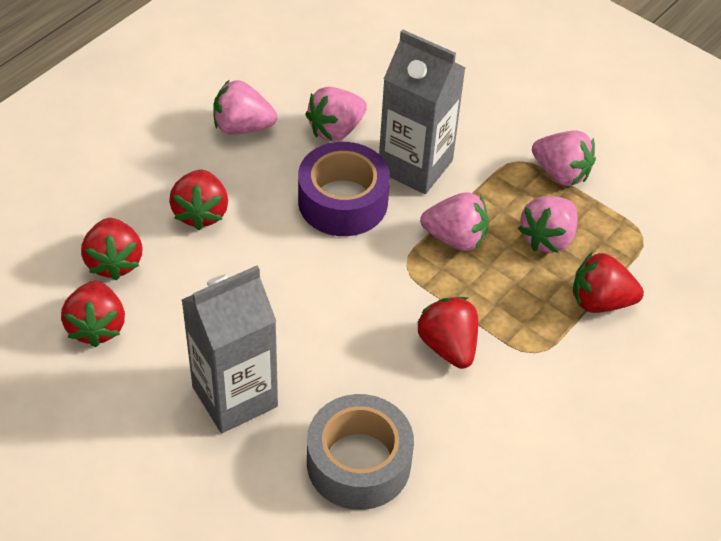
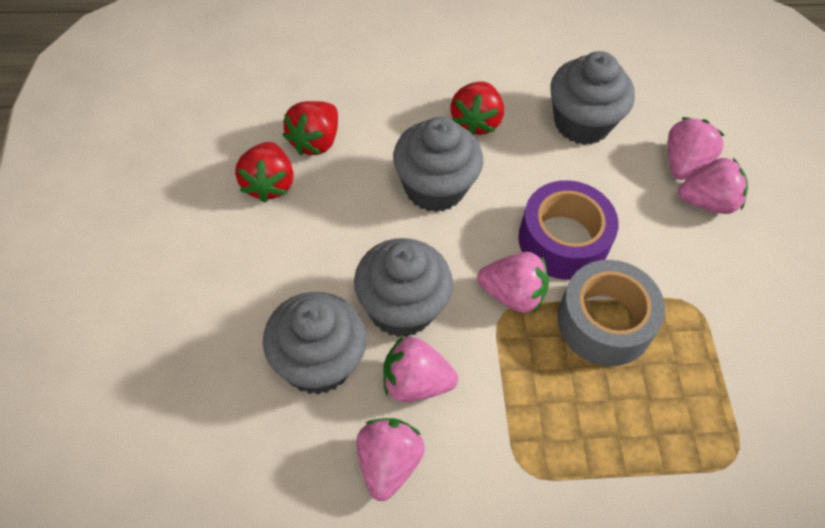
grey carton: 2 -> 0
grey cupcake: 0 -> 4
red strawberry: 5 -> 3

